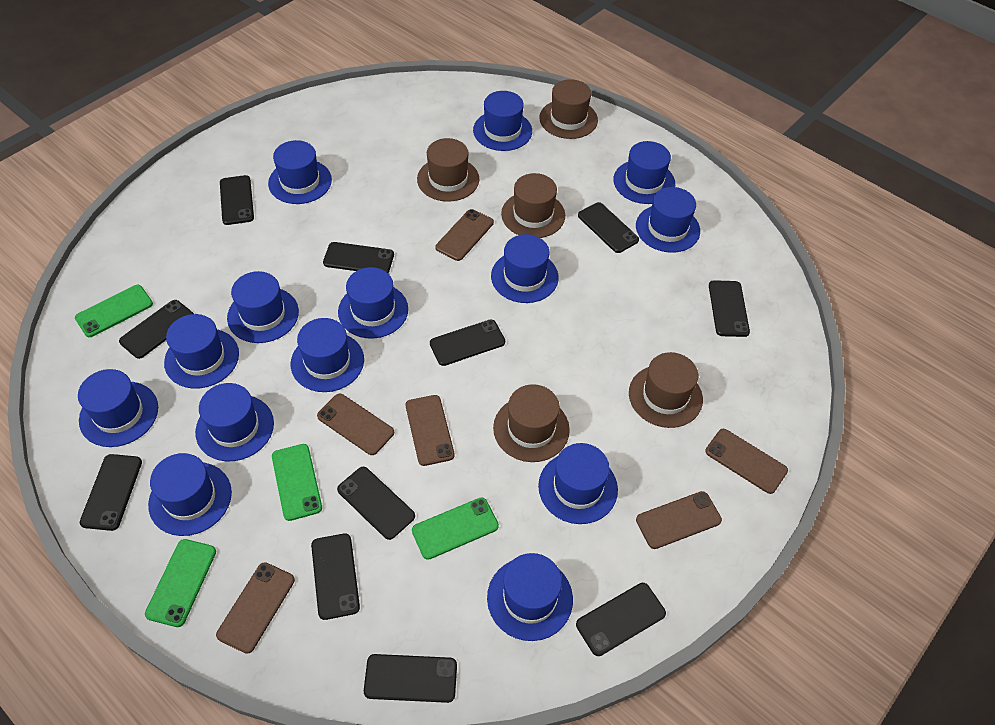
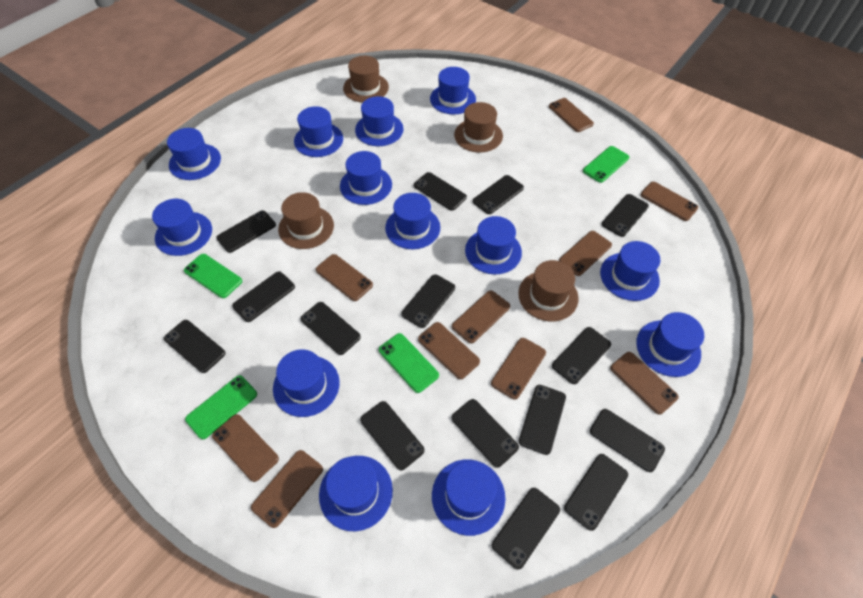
black phone: 11 -> 15
blue hat: 14 -> 13
brown hat: 5 -> 4
brown phone: 6 -> 10

